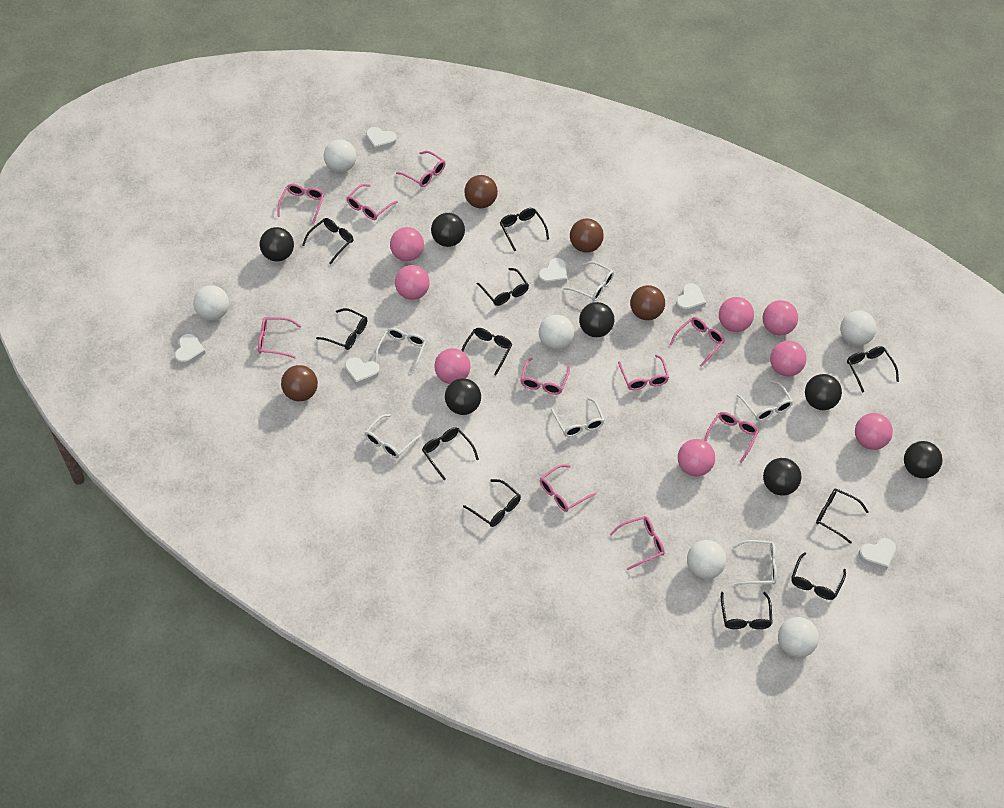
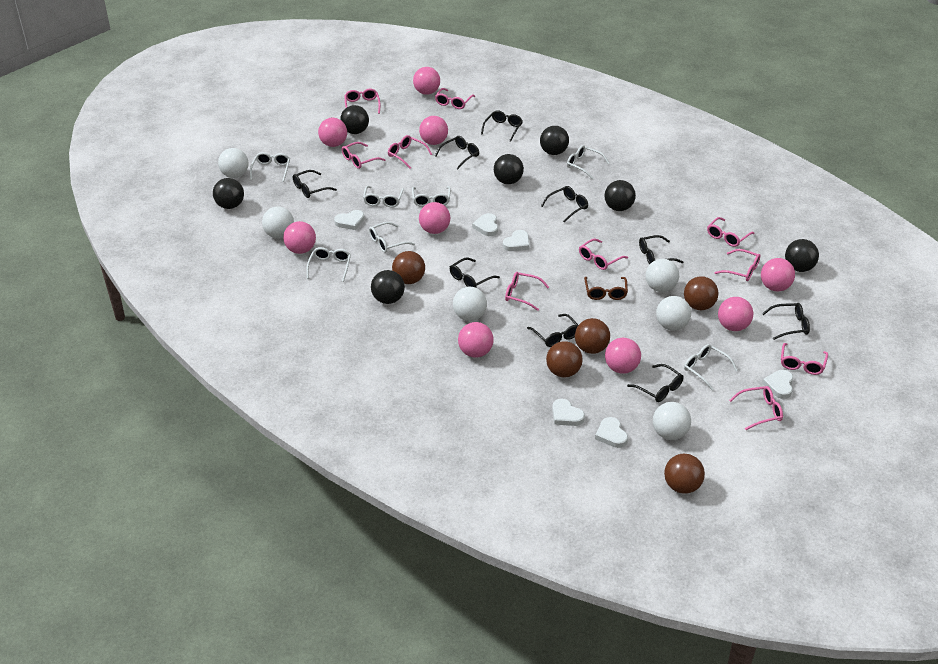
black glasses: 11 -> 9
brown ball: 4 -> 5
brown glasses: 0 -> 1
pink ball: 8 -> 9
white glasses: 6 -> 7

